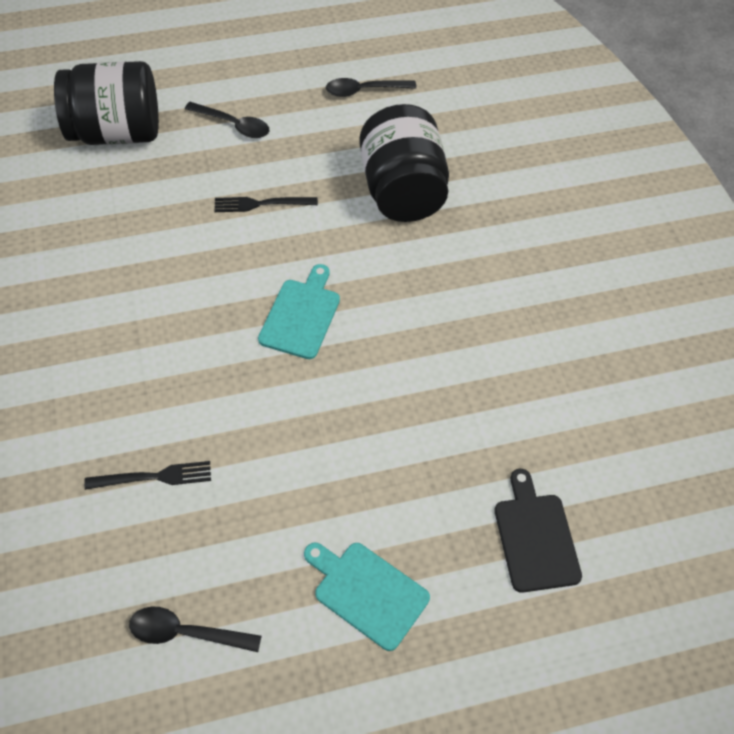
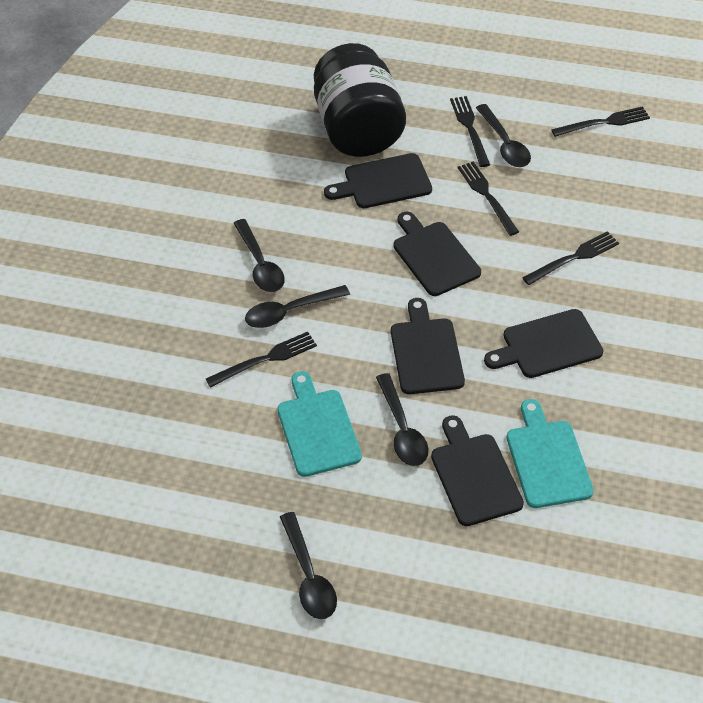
black cutting board: 1 -> 5
black fork: 2 -> 5
black jar: 2 -> 1
black spoon: 3 -> 5

